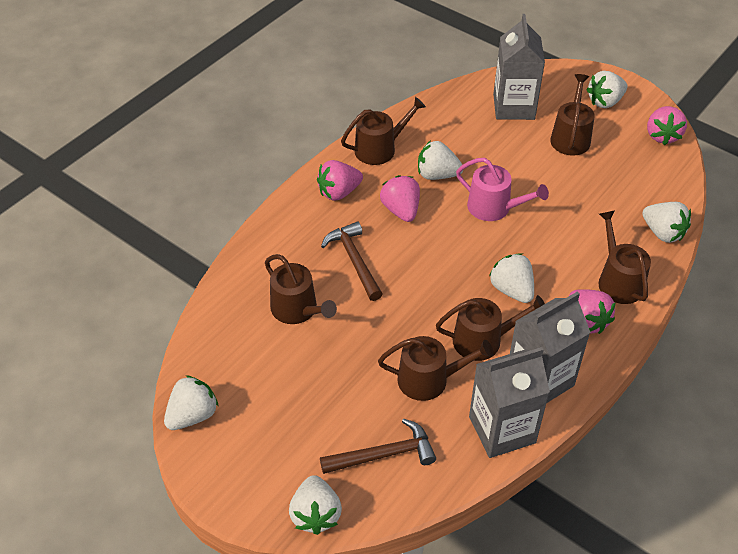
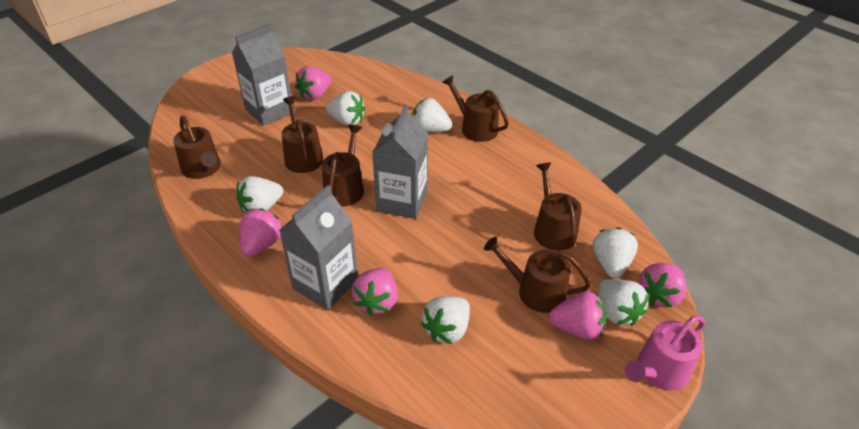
brown hammer: 2 -> 0
pink strawberry: 4 -> 5

